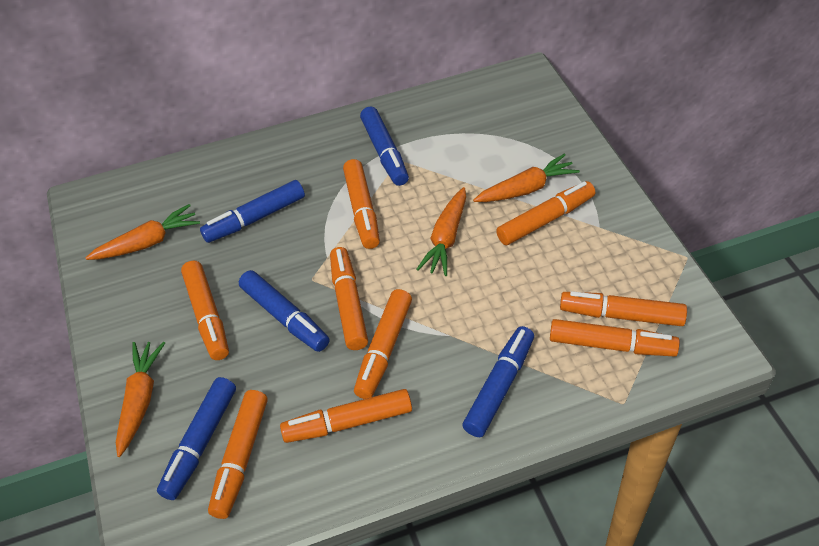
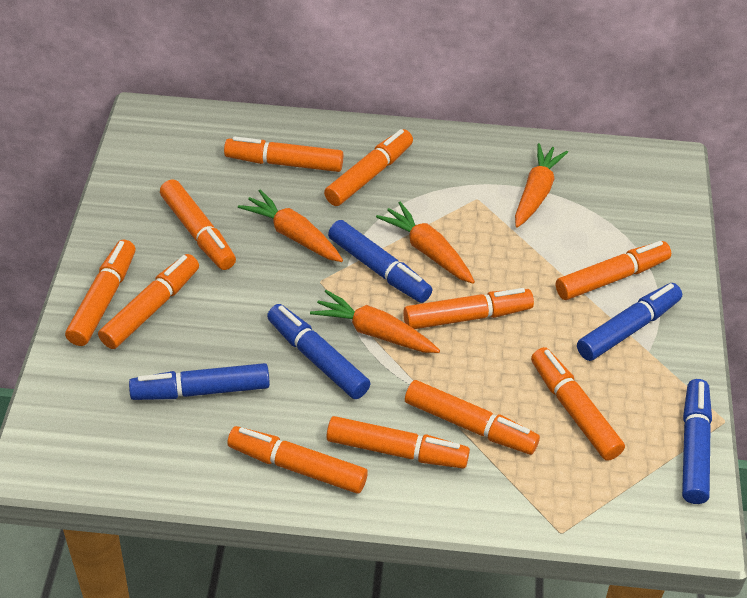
orange marker: 9 -> 11

